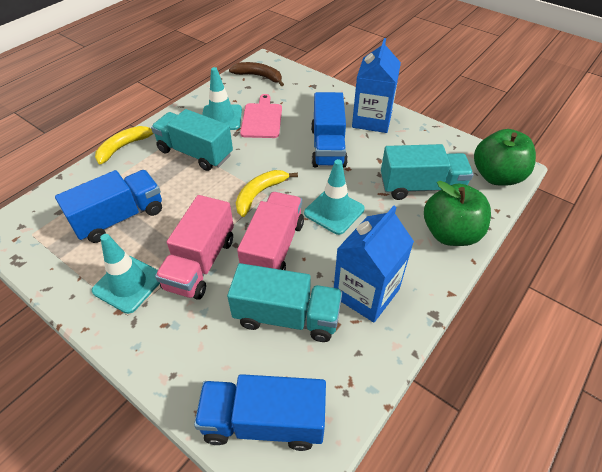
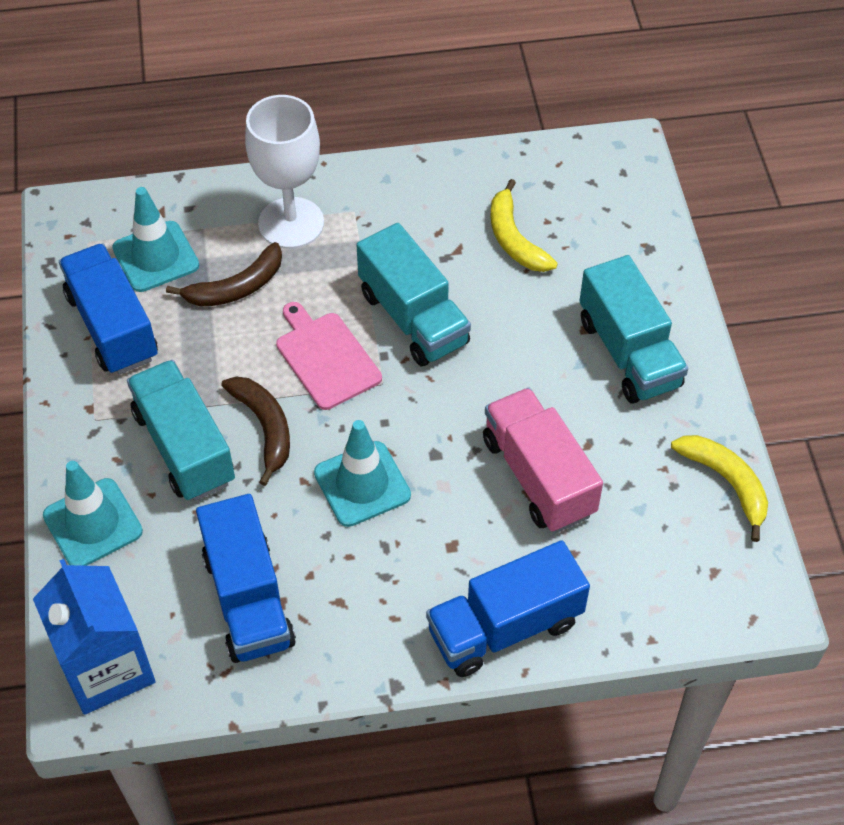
blue carton: 2 -> 1
brown banana: 1 -> 2
green apple: 2 -> 0
pink truck: 2 -> 1
white goblet: 0 -> 1

